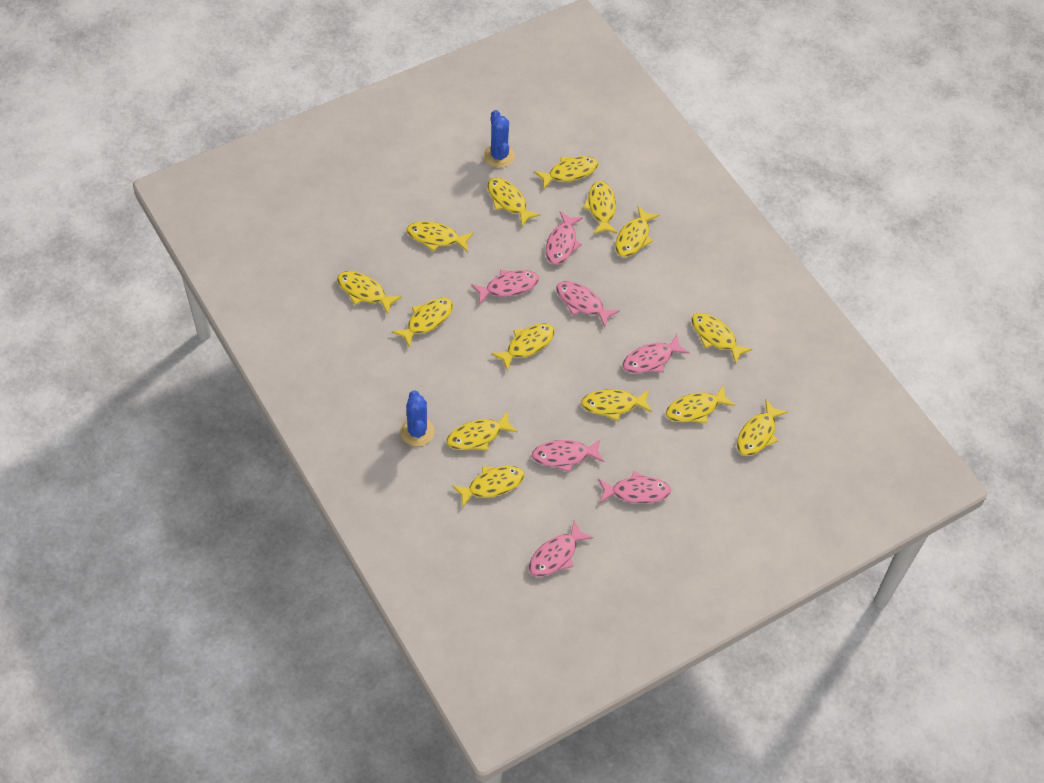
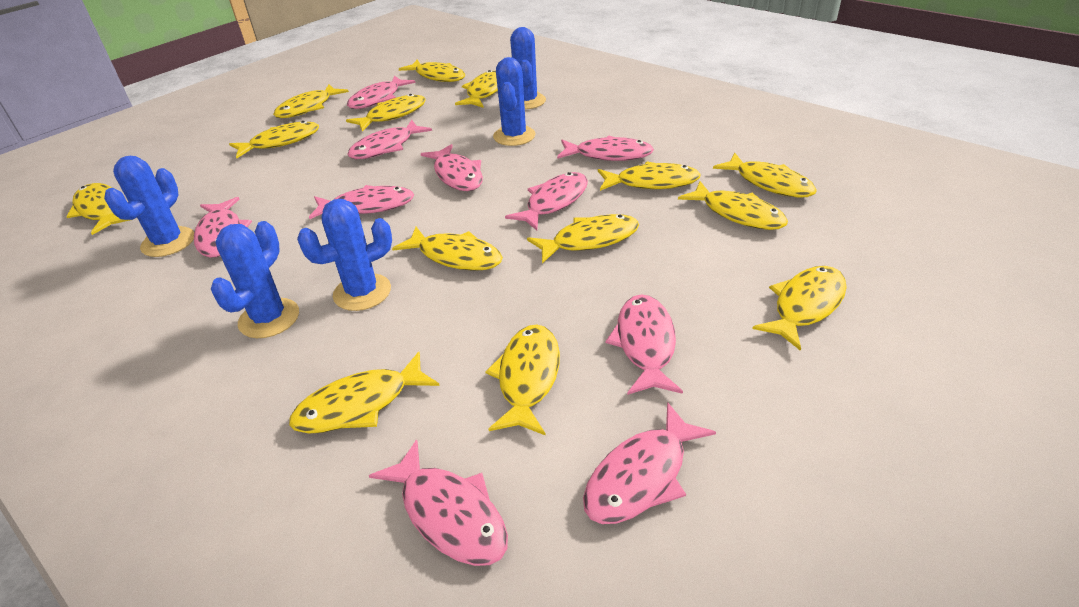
blue cactus: 2 -> 5
pink fish: 7 -> 10

